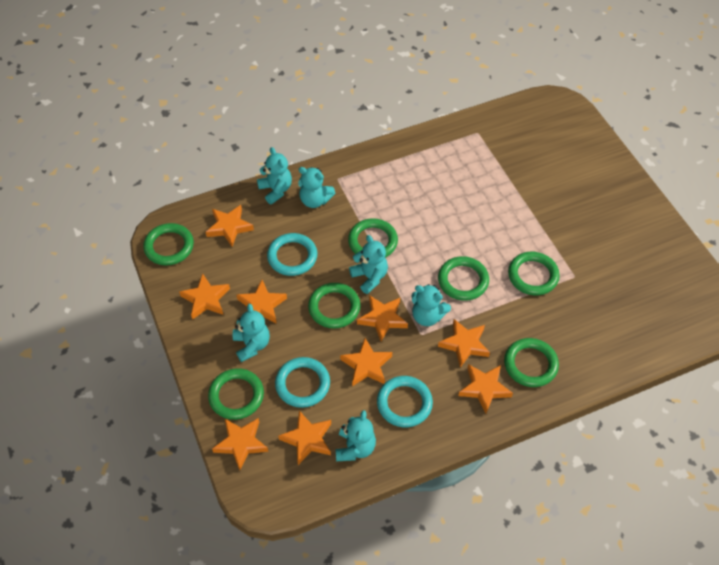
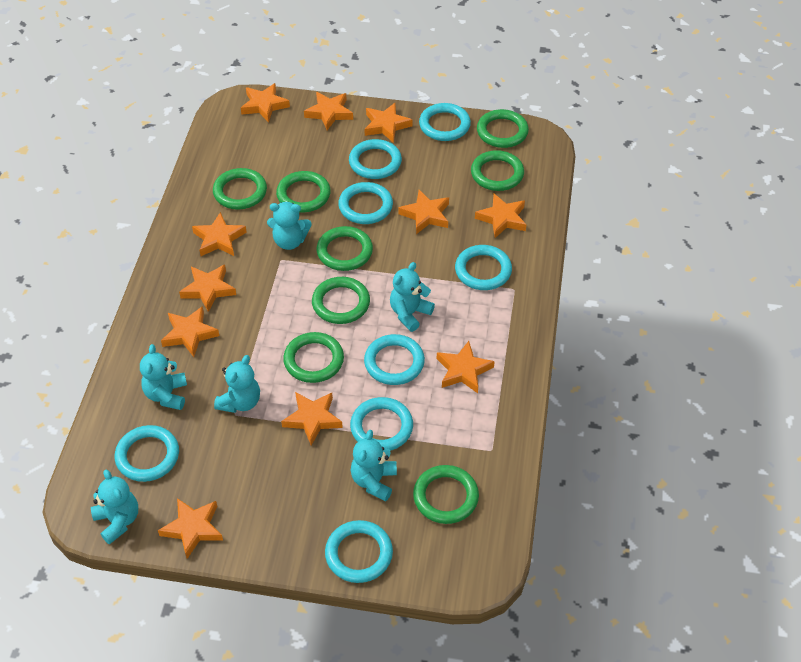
green ring: 7 -> 8
orange star: 9 -> 11
turquoise ring: 3 -> 8

